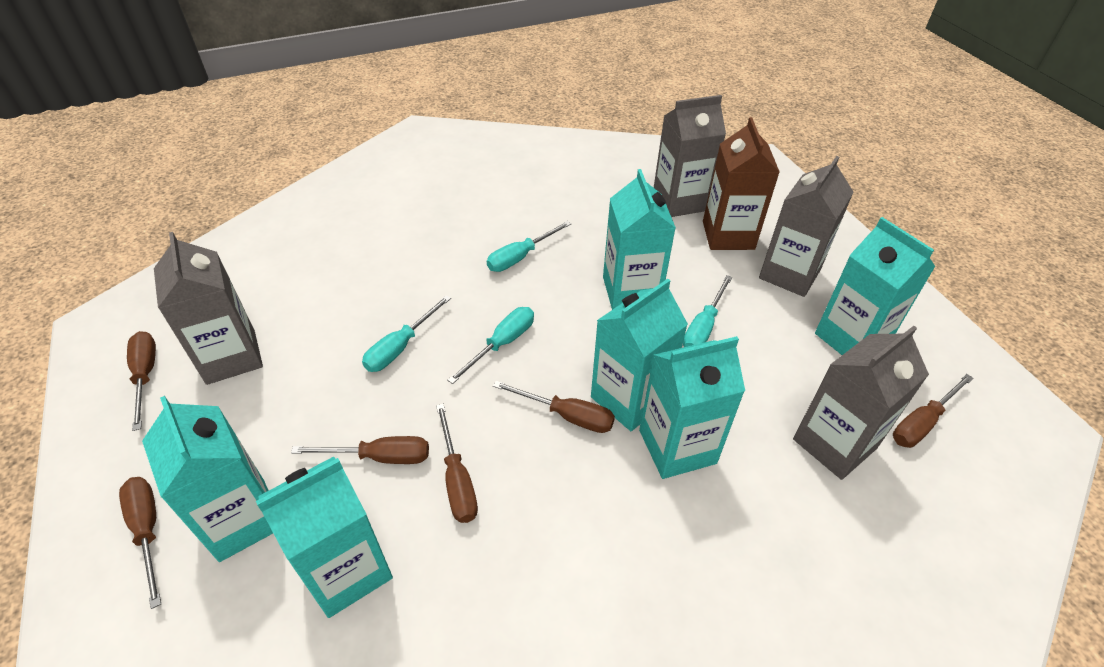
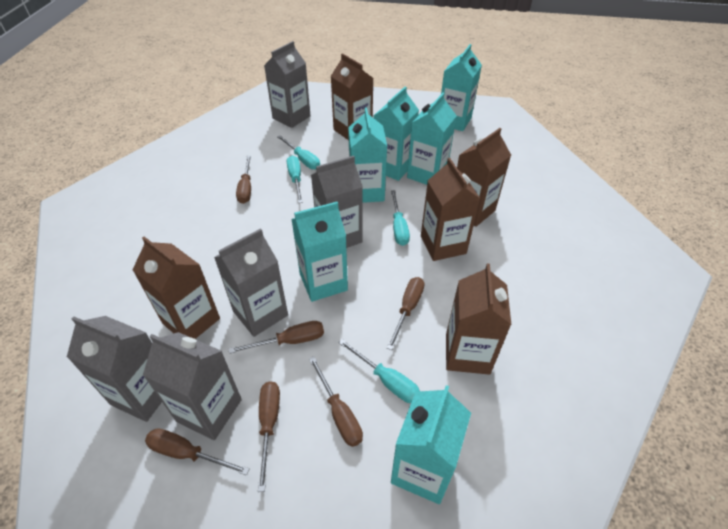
brown carton: 1 -> 5
grey carton: 4 -> 5

